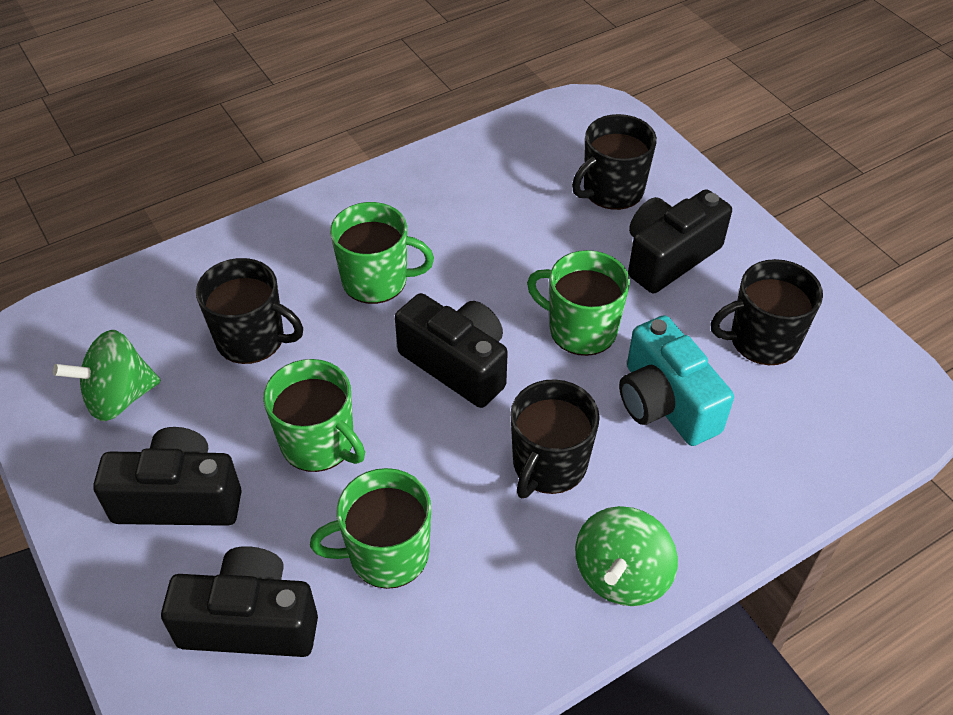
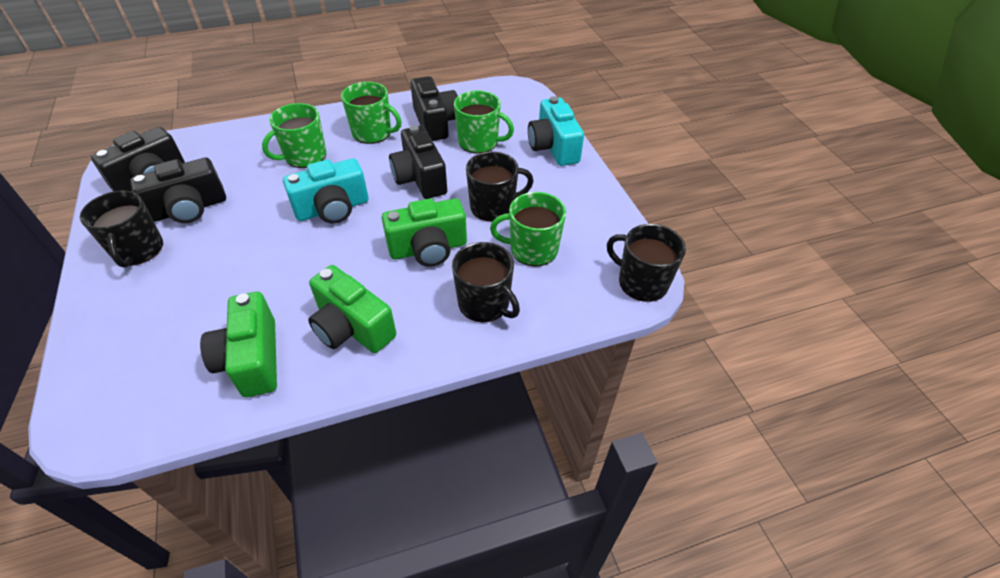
green camera: 0 -> 3
green spinning top: 2 -> 0
turquoise camera: 1 -> 2

